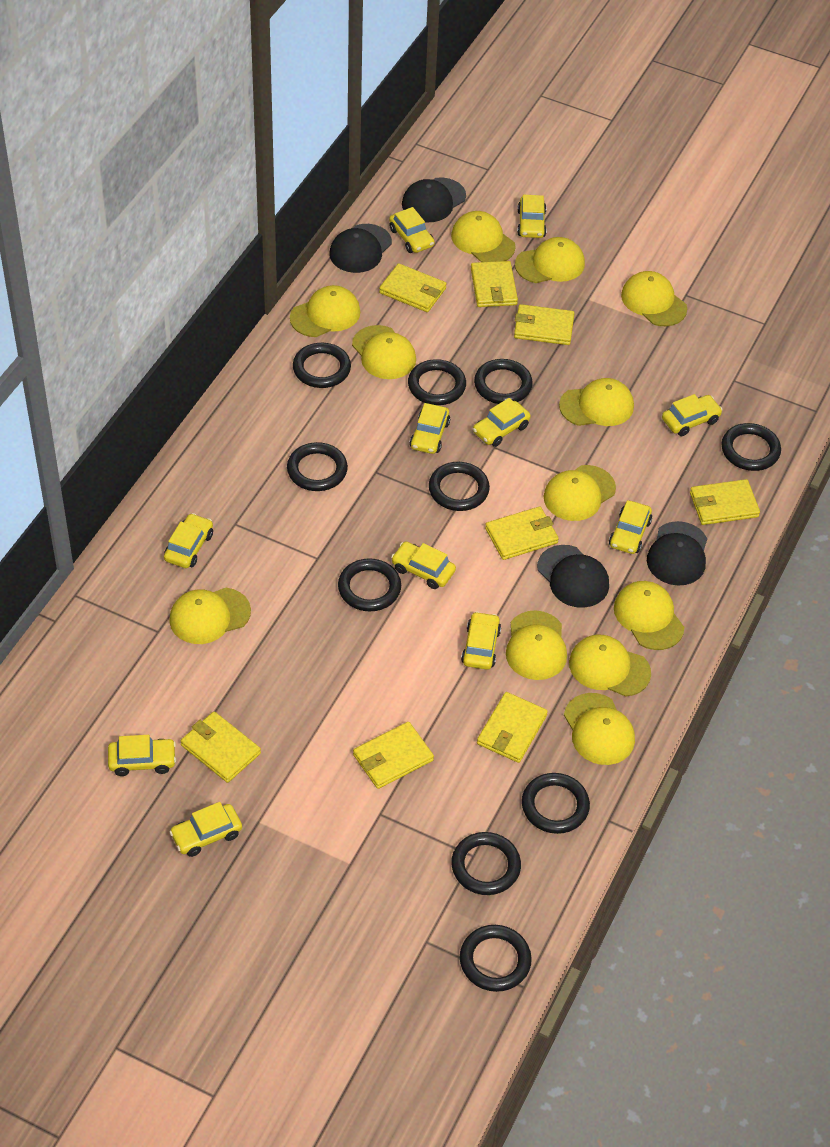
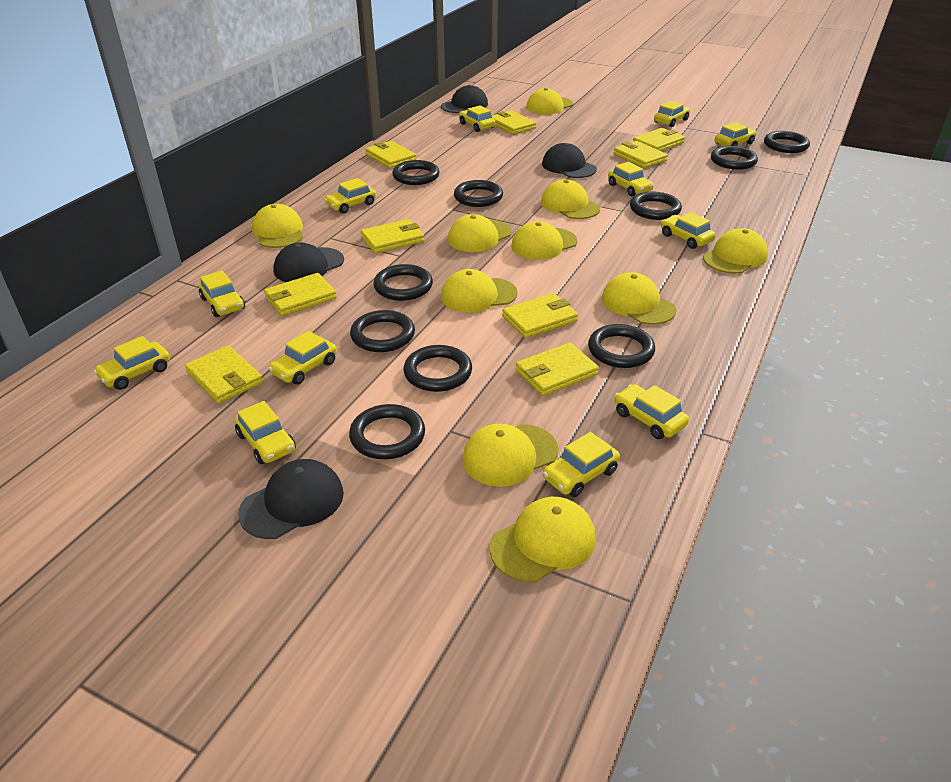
yellow cap: 12 -> 10
yellow car: 11 -> 12
yellow wallet: 8 -> 9

